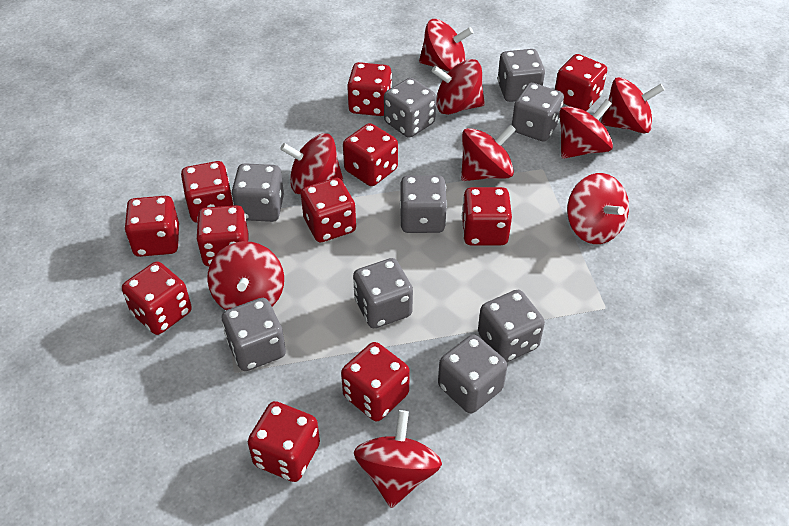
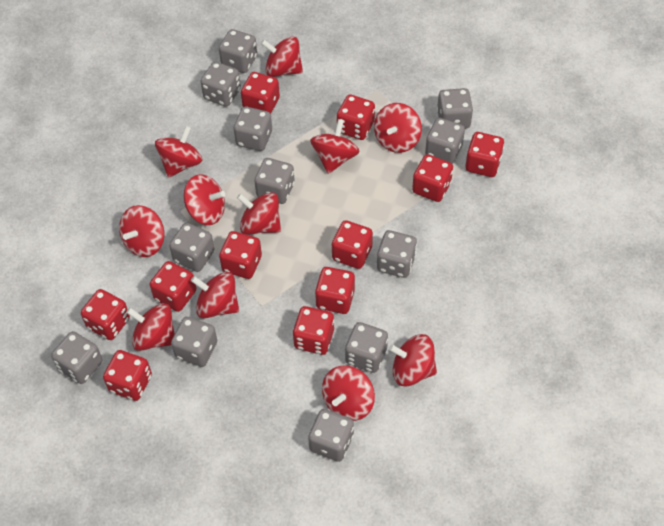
grey dice: 9 -> 12
red spinning top: 9 -> 11

